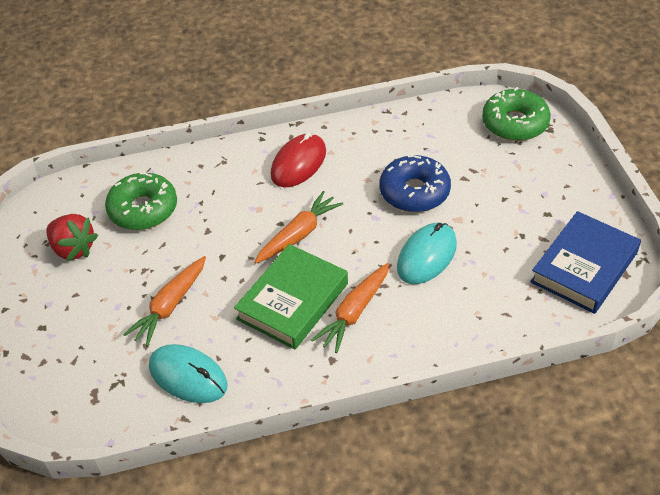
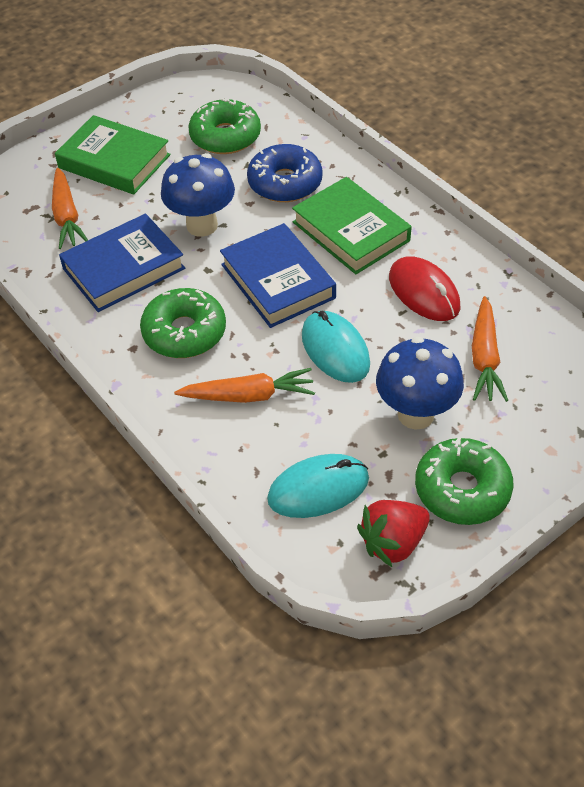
blue book: 1 -> 2
blue mushroom: 0 -> 2
green book: 1 -> 2
green donut: 2 -> 3

